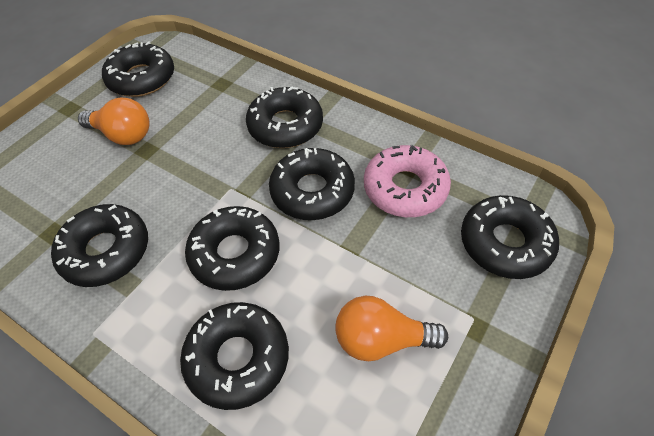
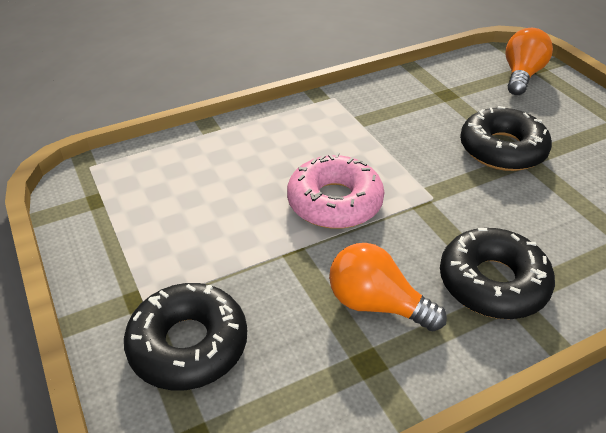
black donut: 7 -> 3

